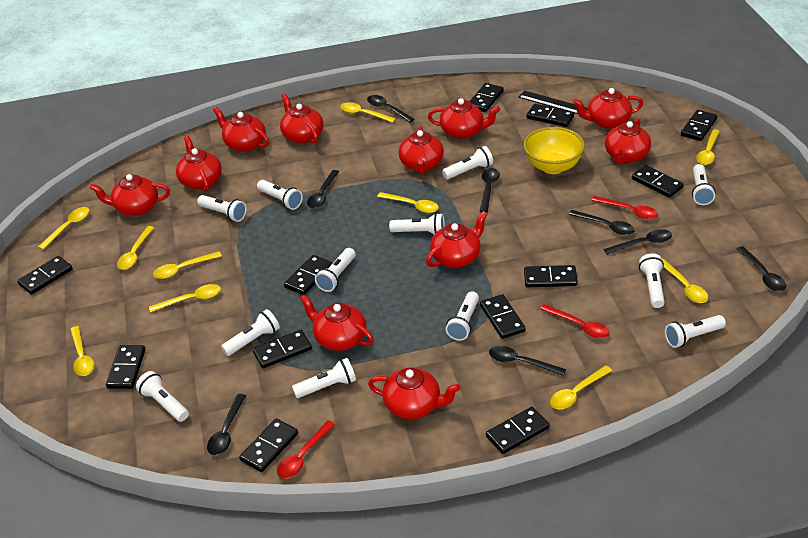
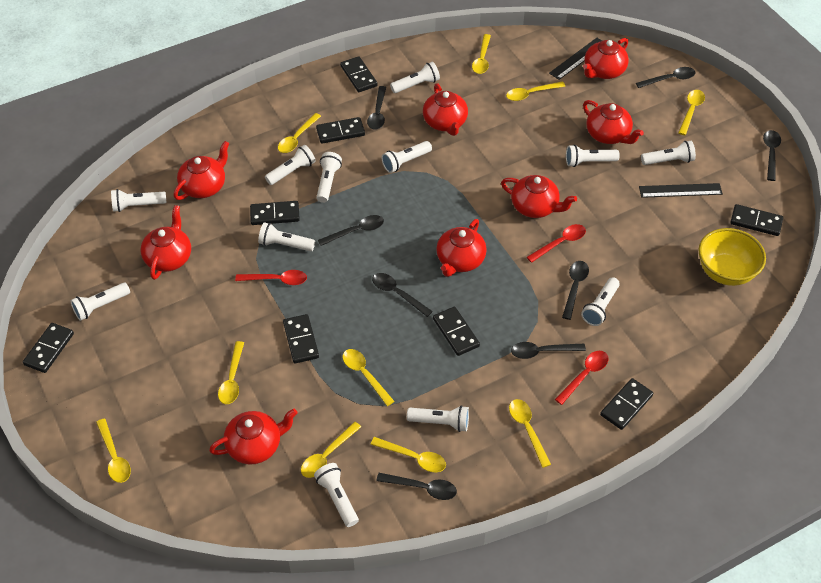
black domino: 12 -> 8
black ruler: 1 -> 2
red teapot: 11 -> 8

